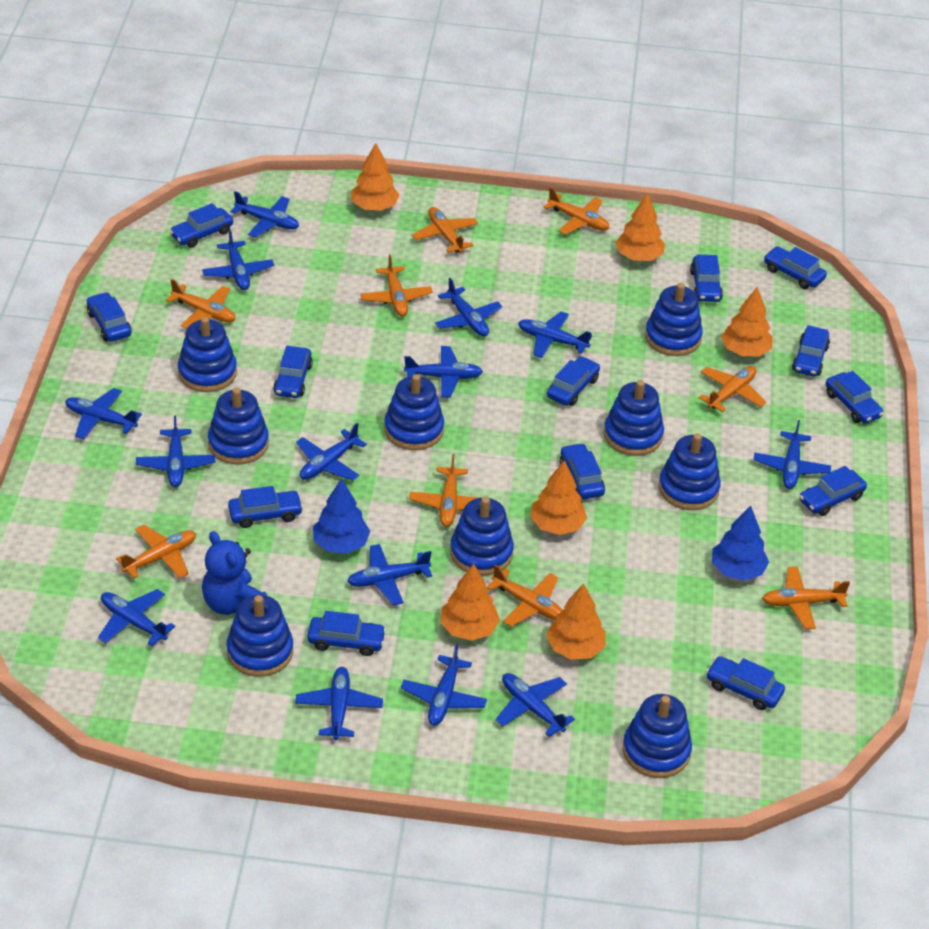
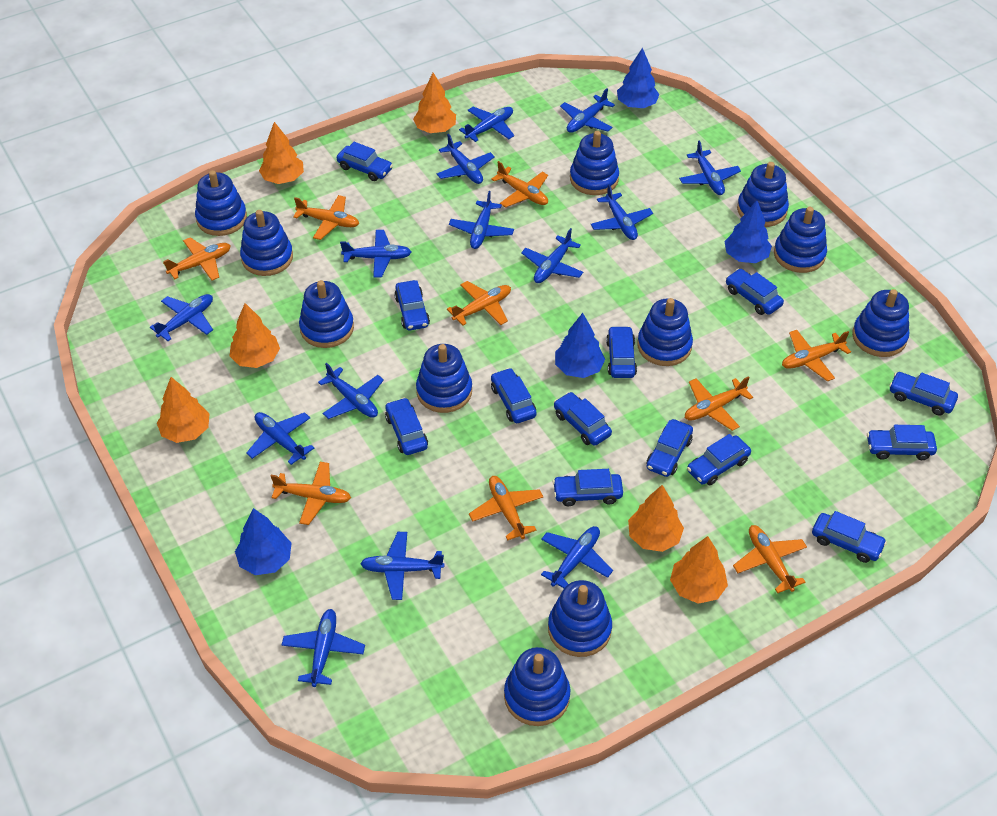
blue stacking toy: 9 -> 11
blue teddy bear: 1 -> 0
blue tree: 2 -> 4

